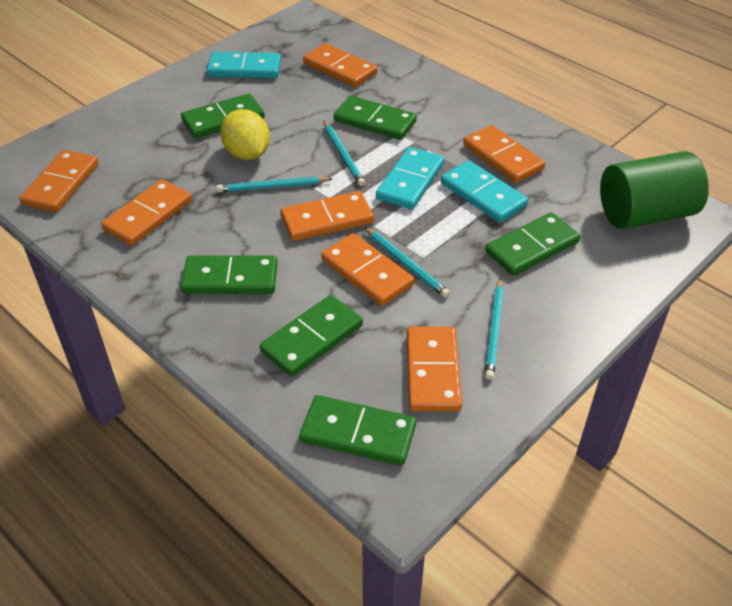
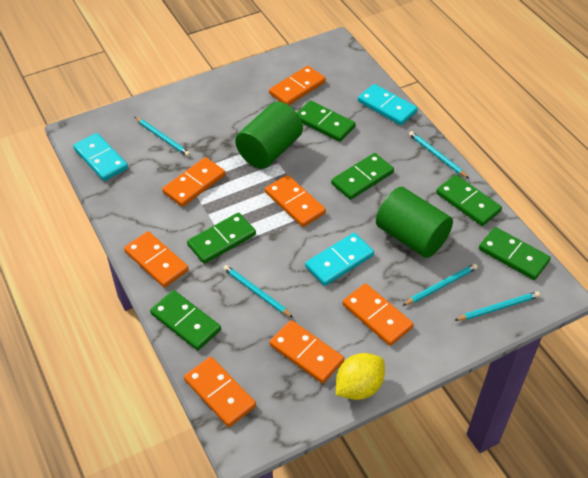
green cylinder: 1 -> 2
turquoise pencil: 4 -> 5

